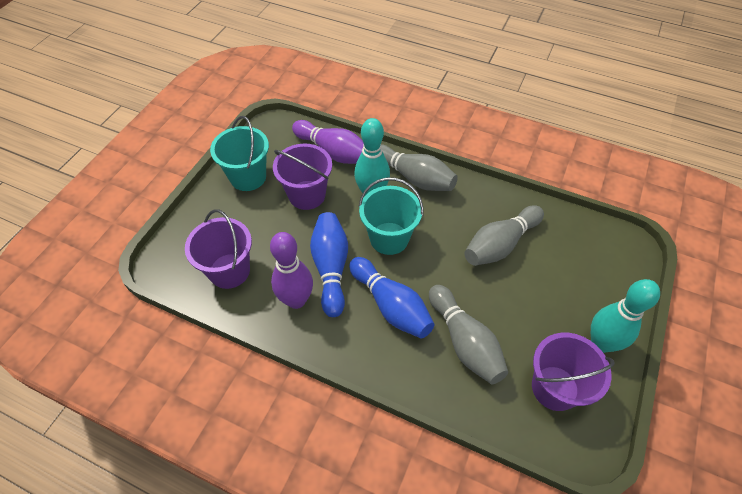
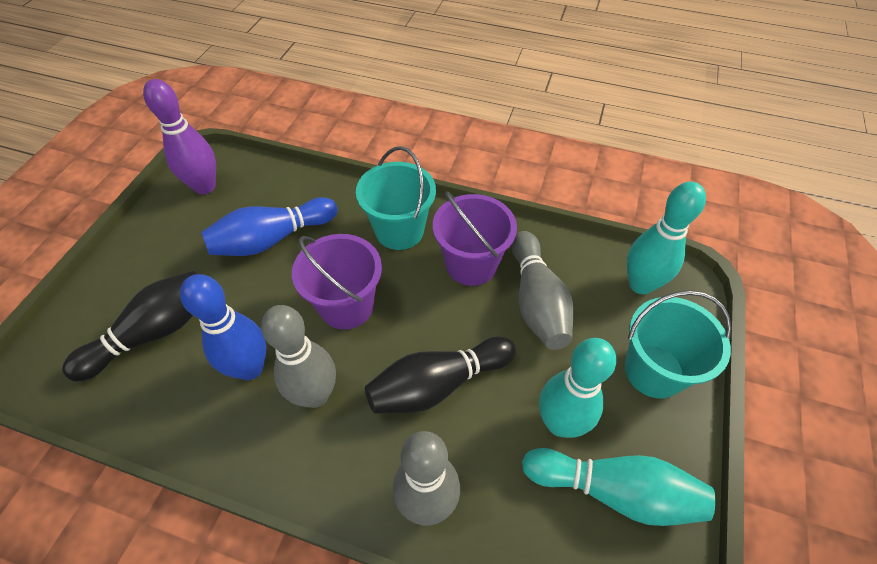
black bowling pin: 0 -> 2
purple bowling pin: 2 -> 1
purple bucket: 3 -> 2
turquoise bowling pin: 2 -> 3

